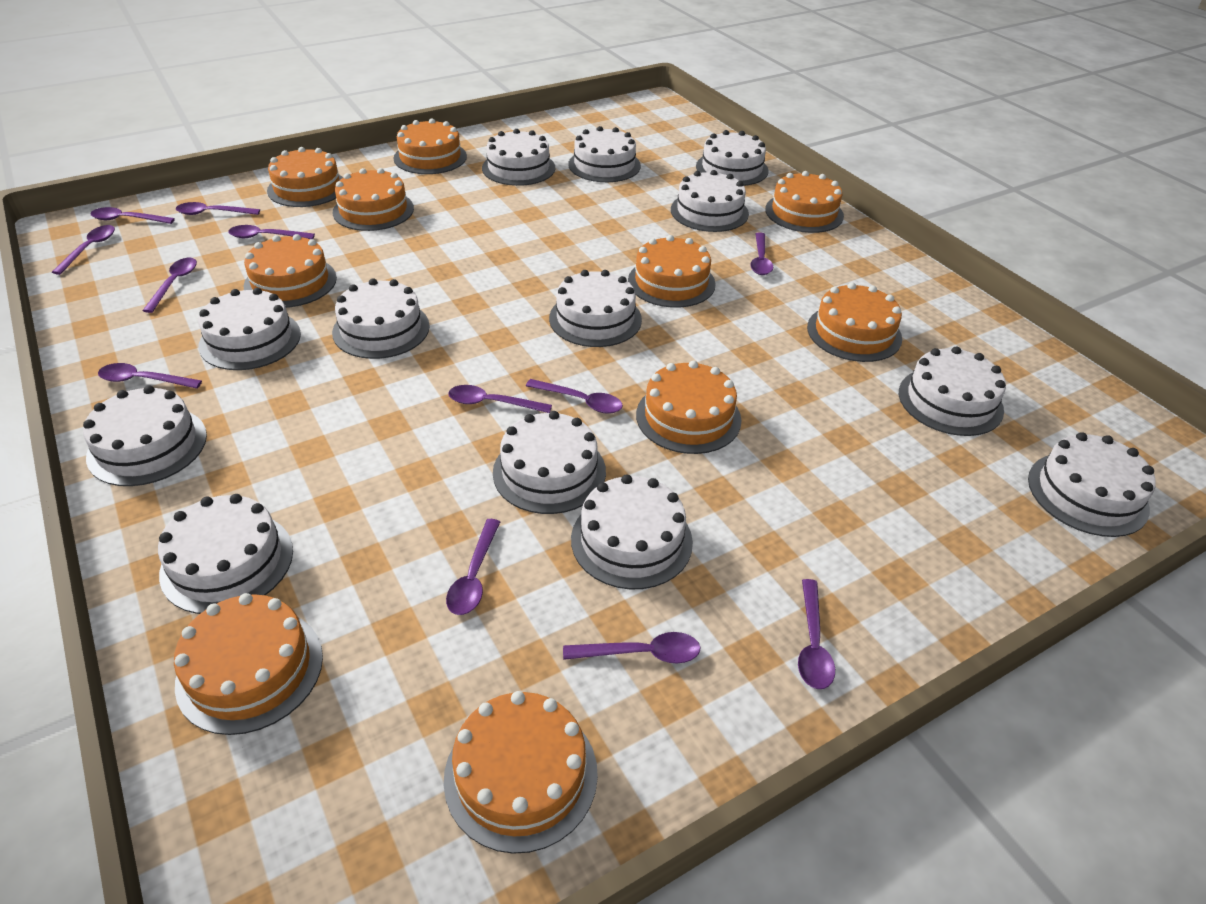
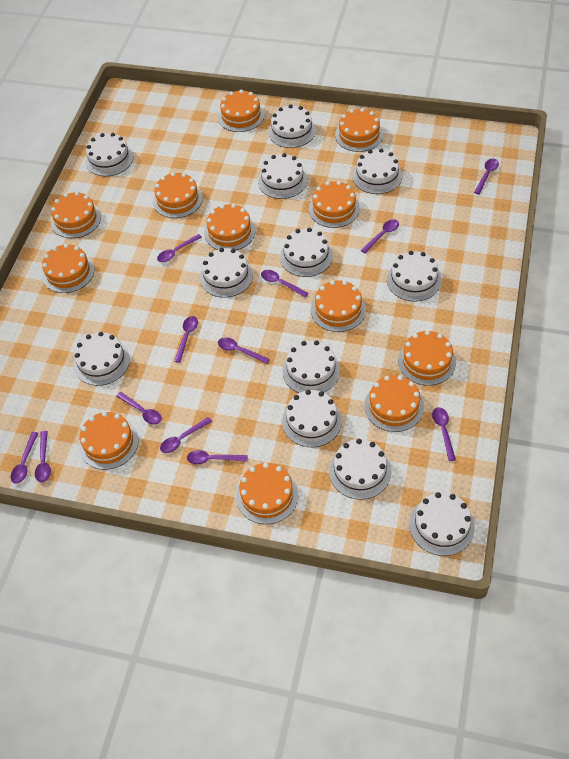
orange cake: 10 -> 12
white cake: 13 -> 12

